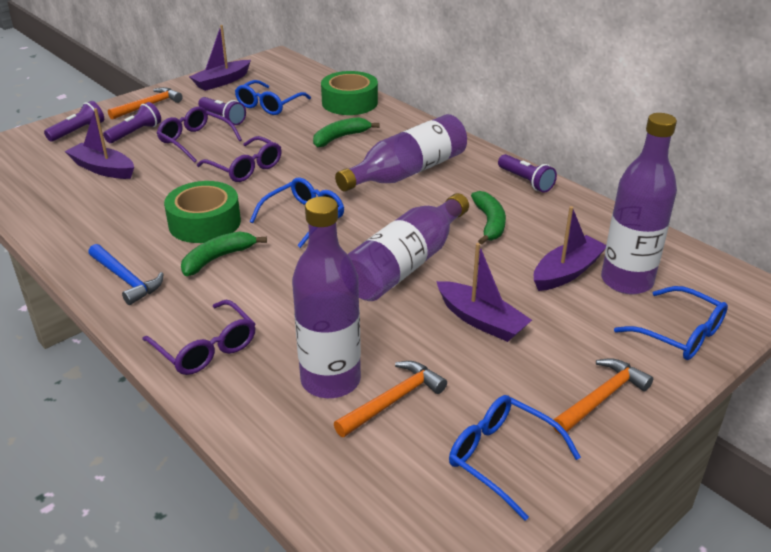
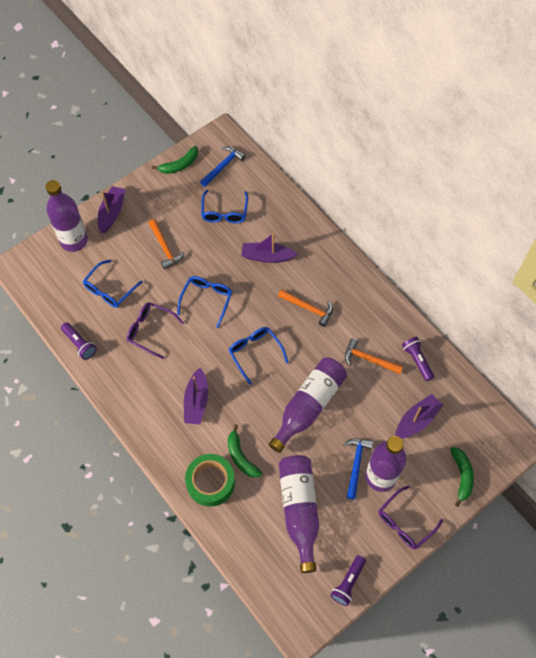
blue hammer: 1 -> 2
green tape: 2 -> 1
purple flashlight: 4 -> 3
purple glasses: 3 -> 2

